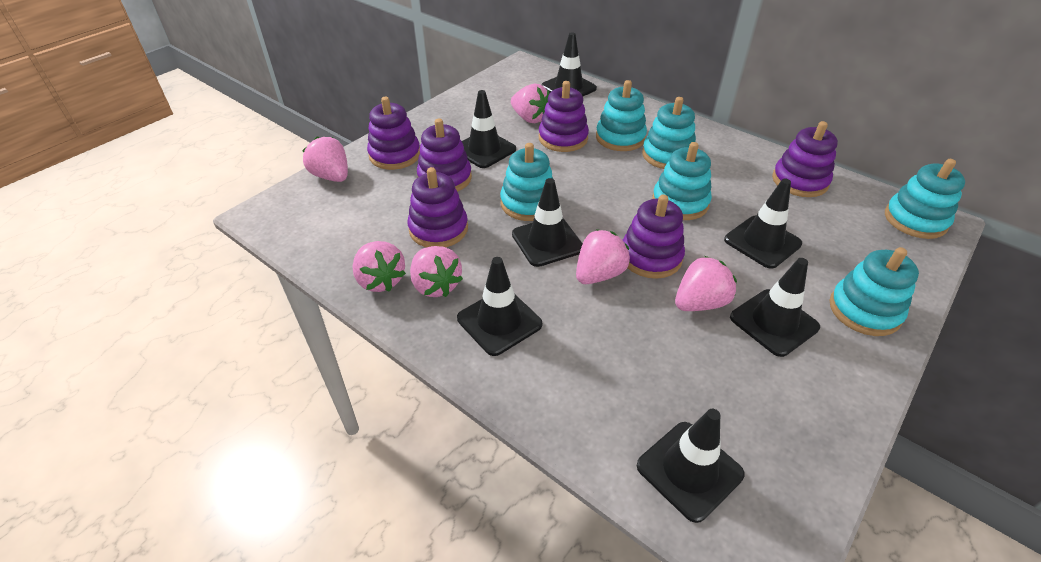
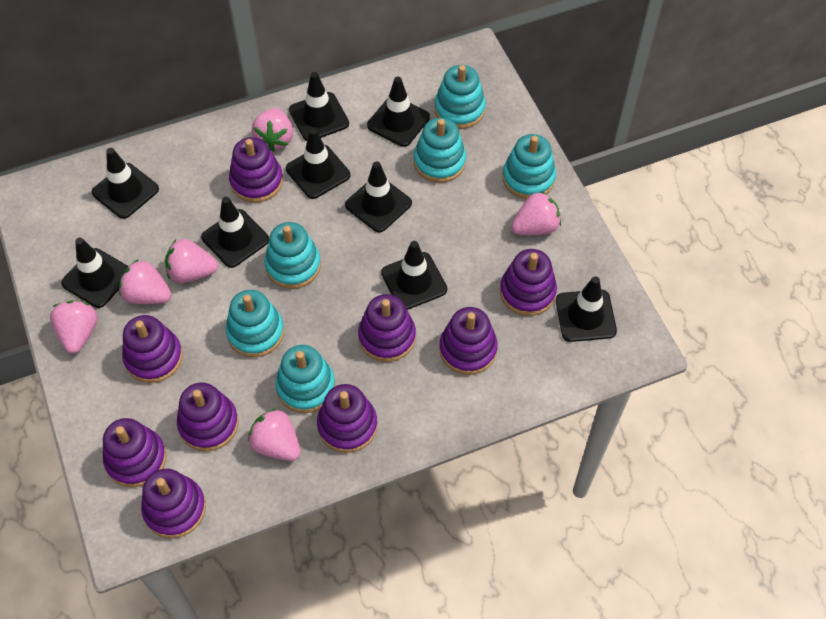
black traffic cone: 7 -> 9
purple stacking toy: 6 -> 9

